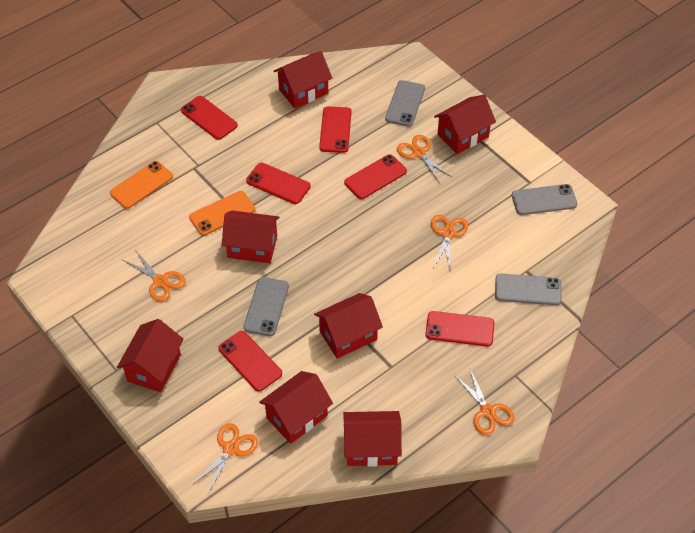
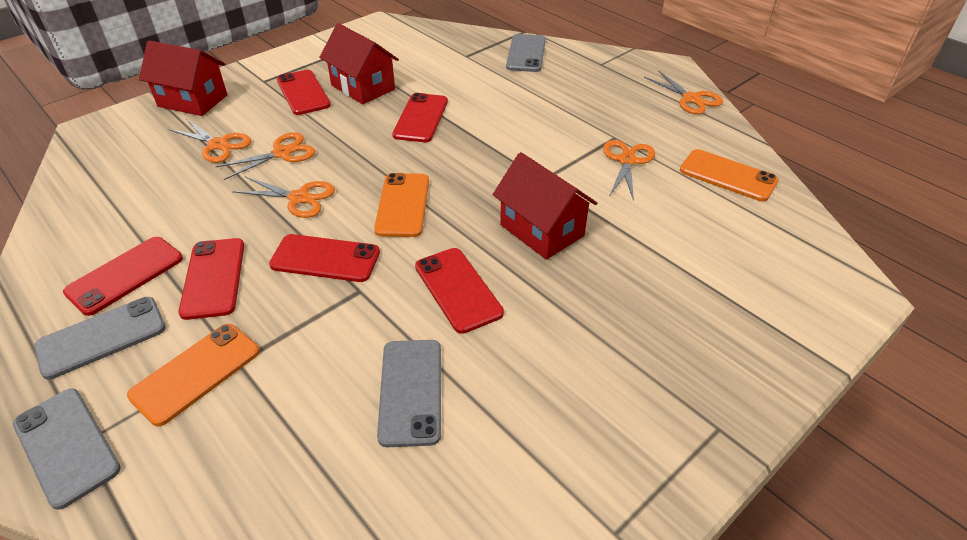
orange phone: 2 -> 3
red house: 7 -> 3

